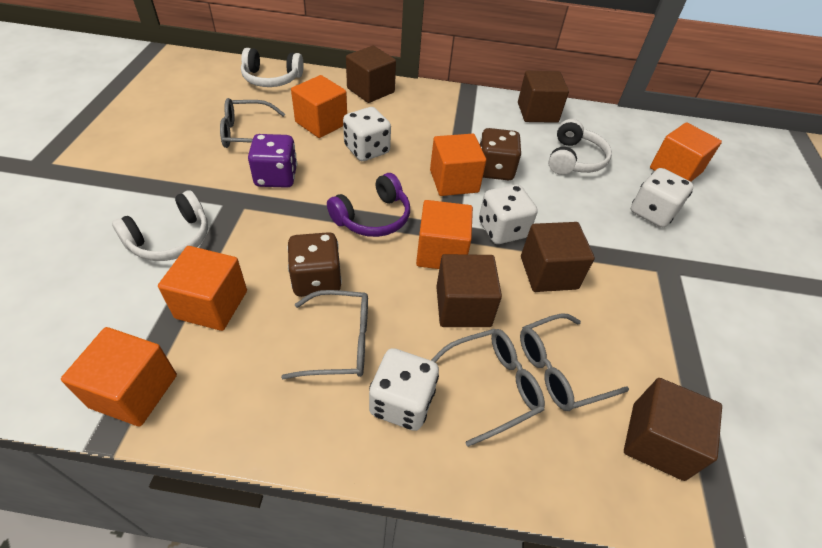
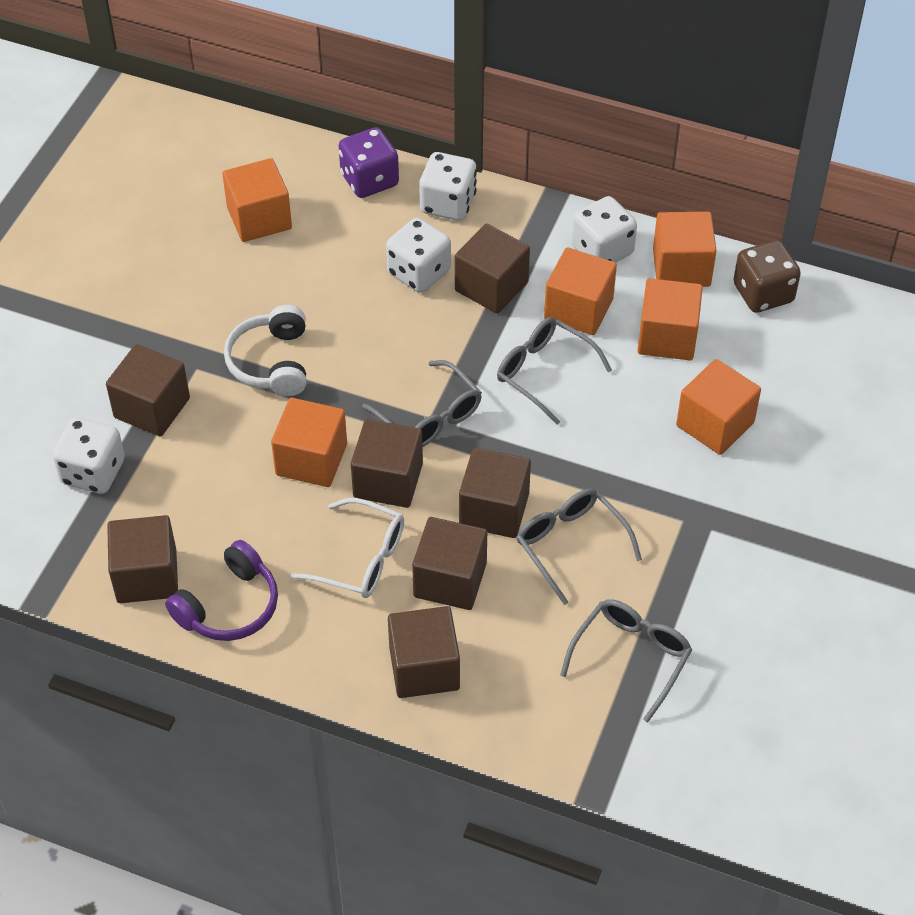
brown cube: 5 -> 7
brown dice: 2 -> 1
white glasses: 0 -> 1
white headphones: 3 -> 1

